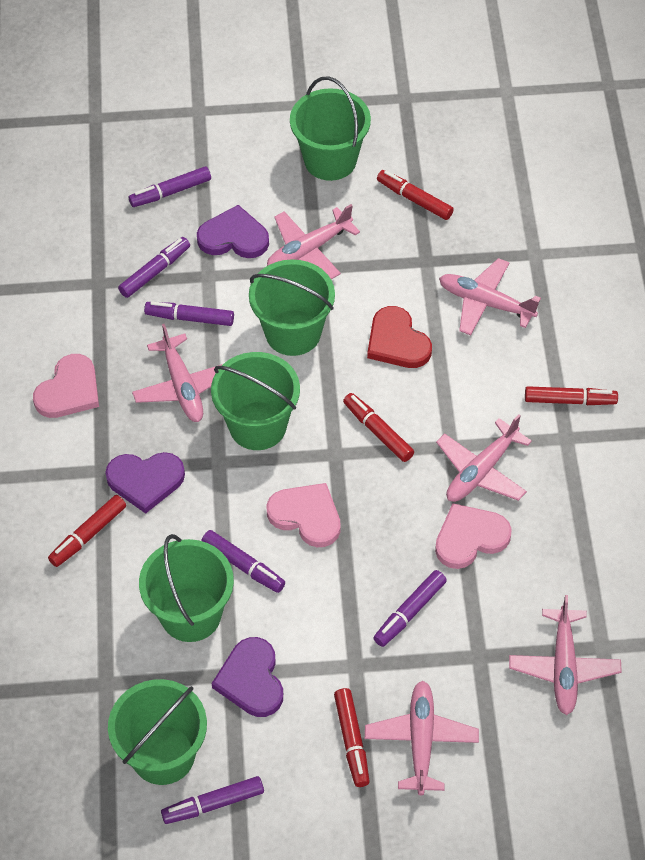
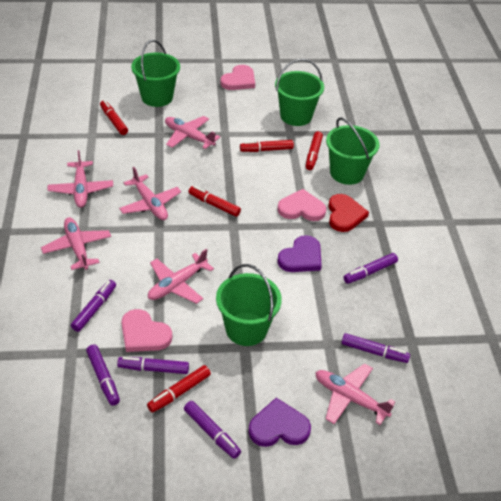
green bucket: 5 -> 4
purple heart: 3 -> 2

